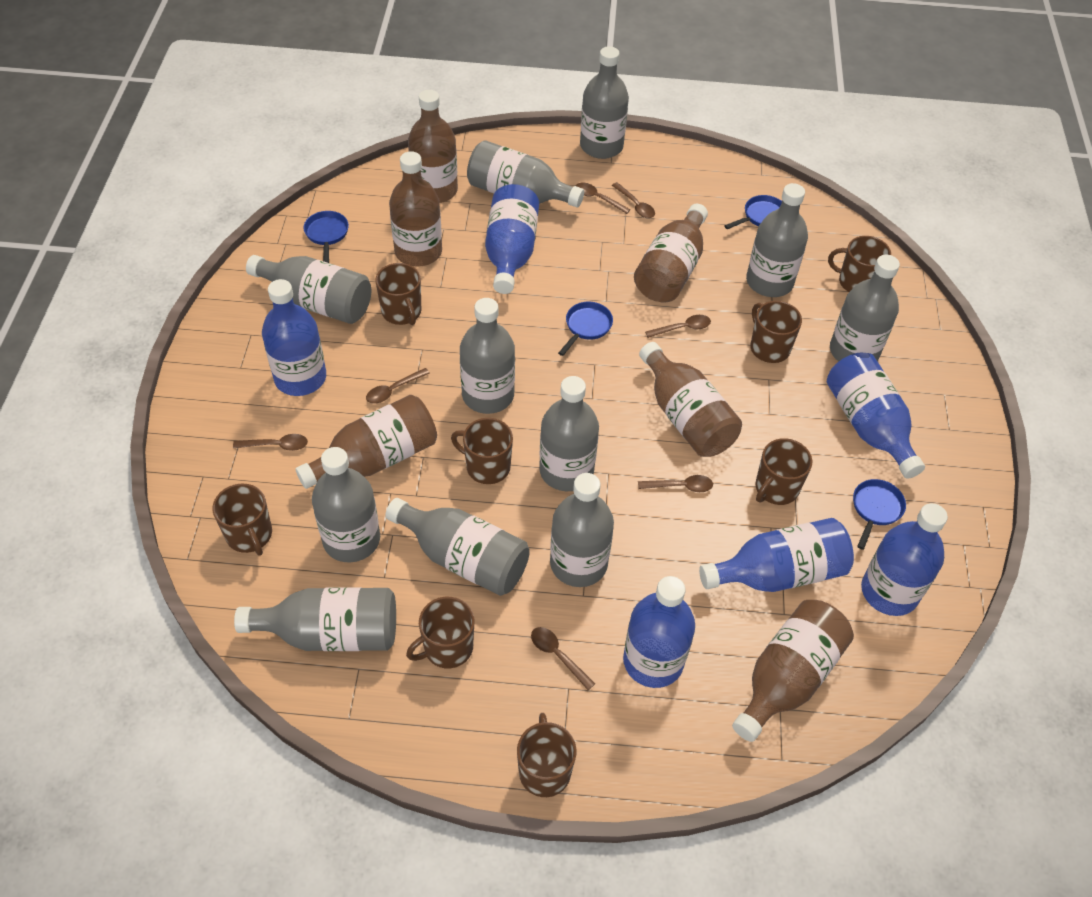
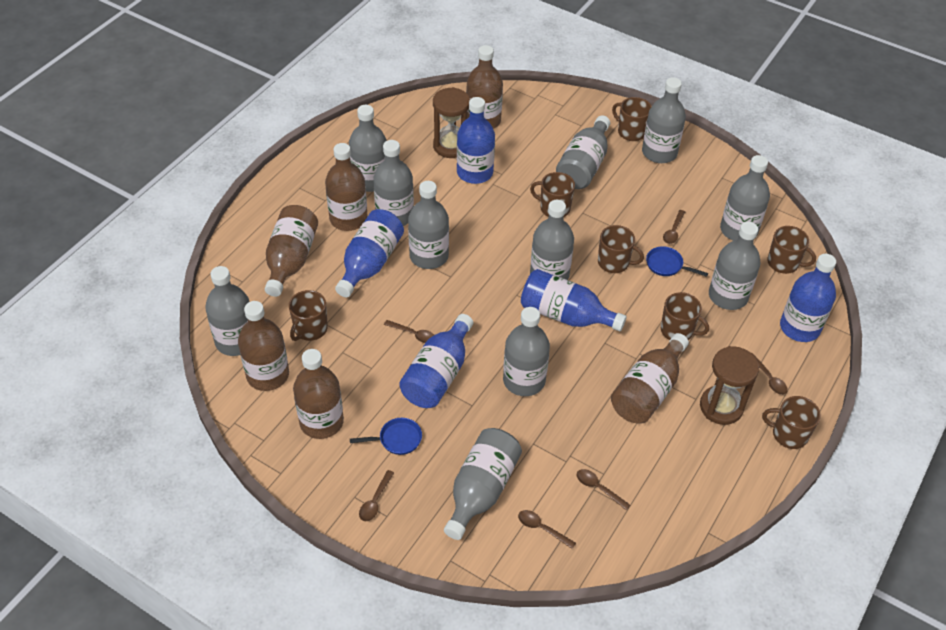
blue bottle: 6 -> 5
blue pan: 4 -> 2
brown hourglass: 0 -> 2
brown mug: 8 -> 7
brown spoon: 7 -> 6

